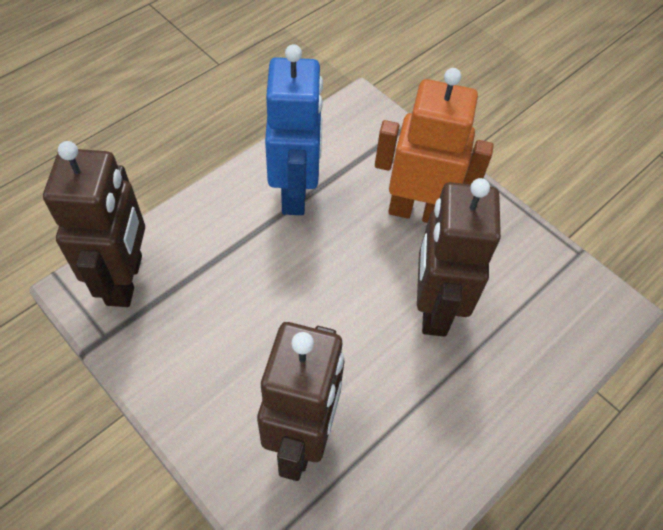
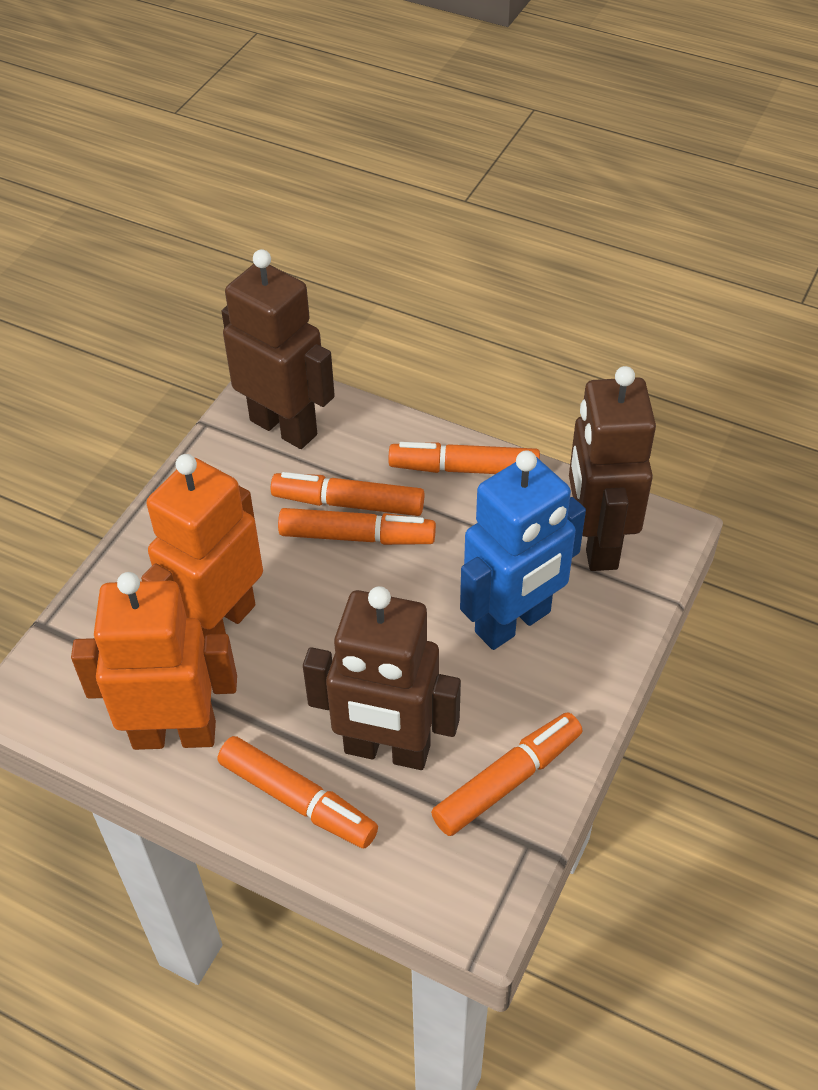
orange marker: 0 -> 5
orange robot: 1 -> 2

